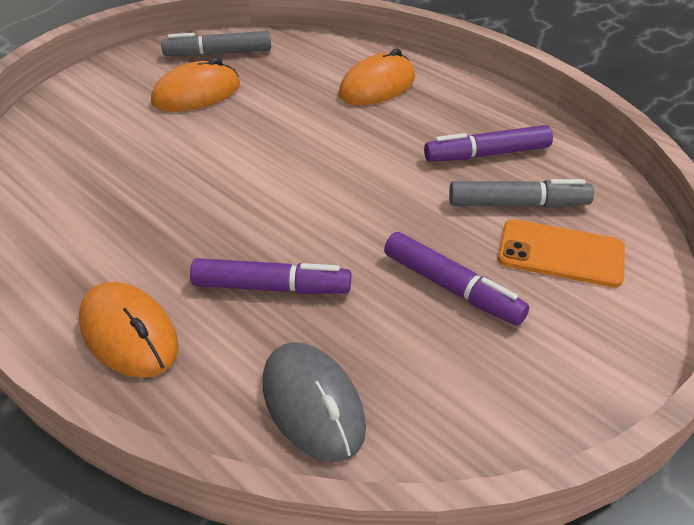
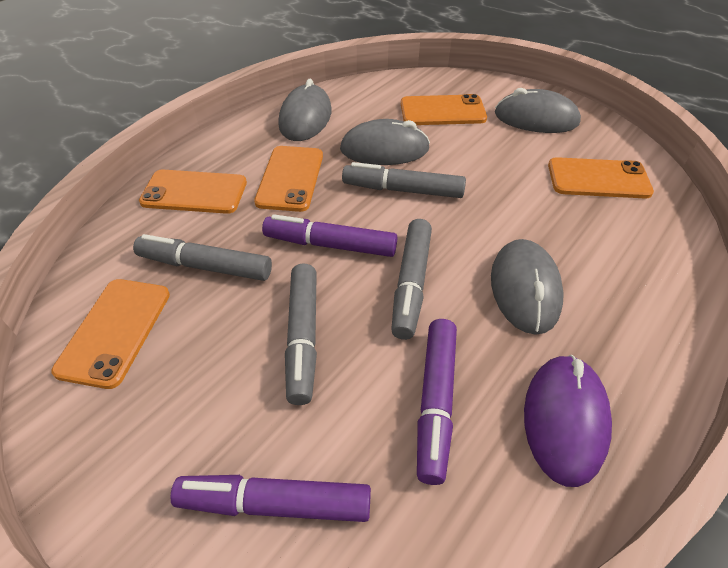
grey marker: 2 -> 4
grey mouse: 1 -> 4
orange mouse: 3 -> 0
orange phone: 1 -> 5
purple mouse: 0 -> 1

